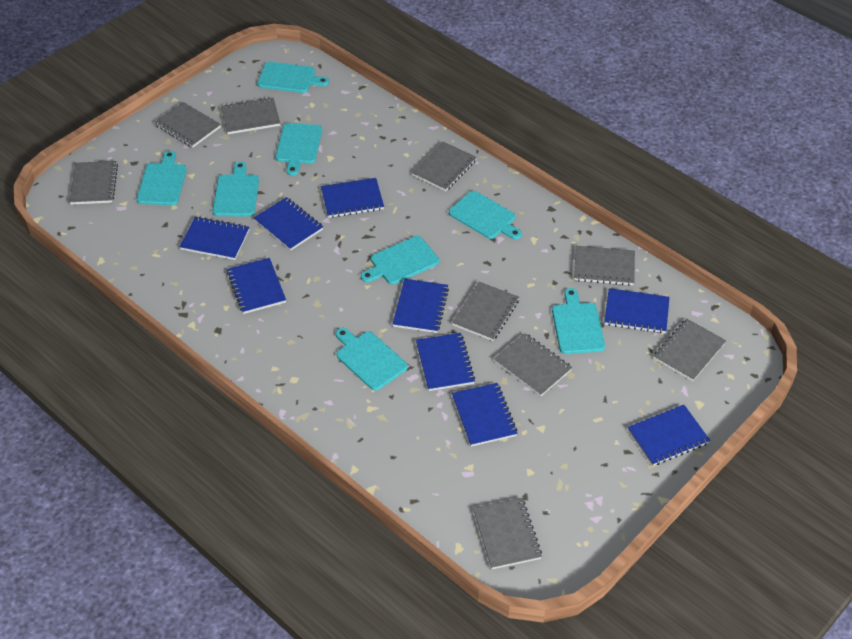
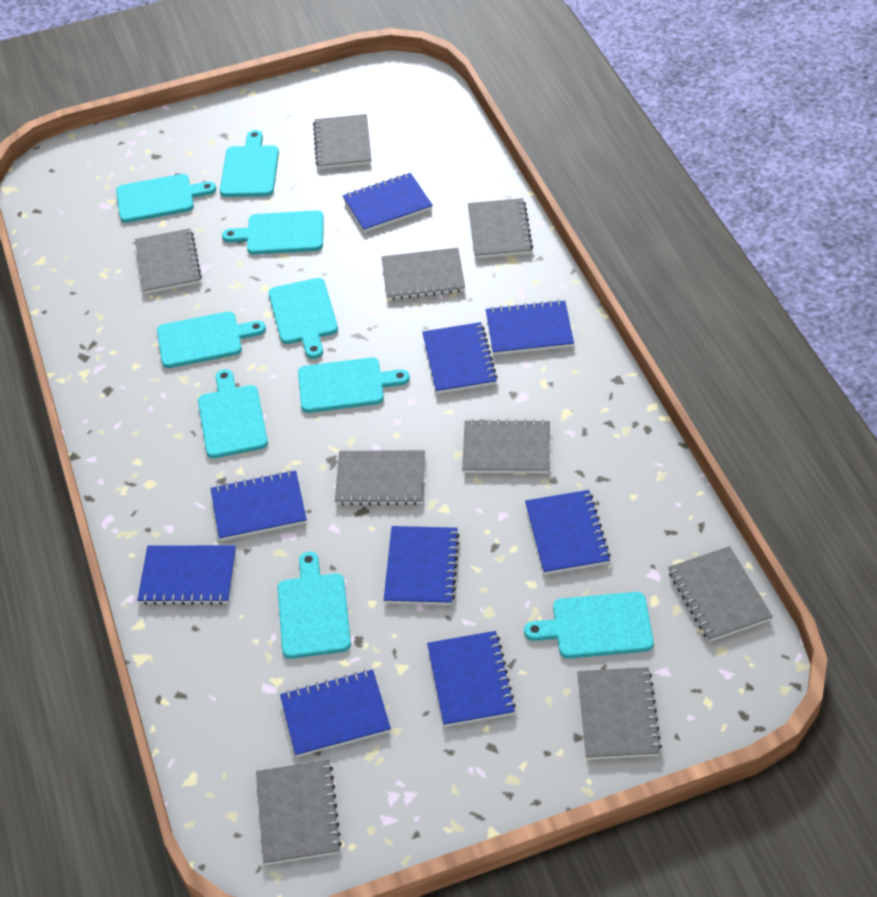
turquoise cutting board: 8 -> 9

